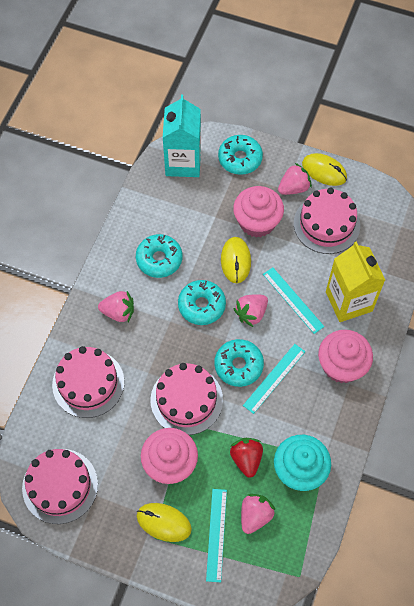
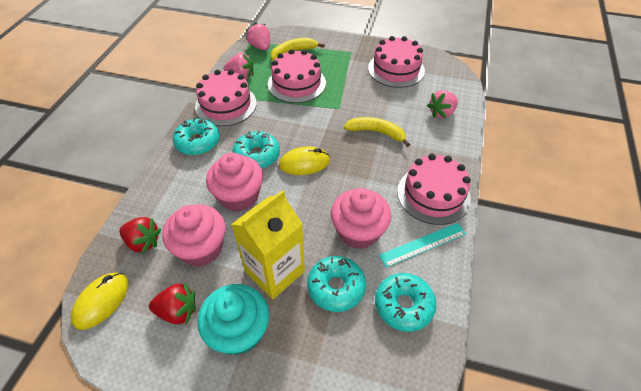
pink strawberry: 4 -> 3
red strawberry: 1 -> 2
turquoise carton: 1 -> 0
turquoise ruler: 3 -> 1
yellow banana: 0 -> 2
yellow mouse: 3 -> 2

